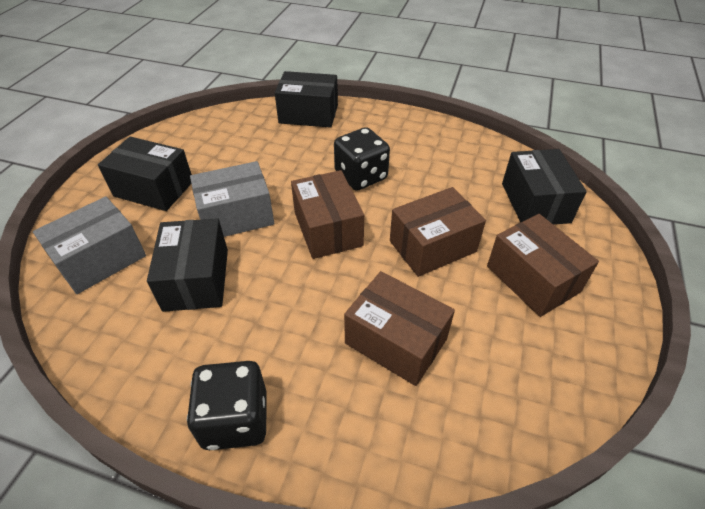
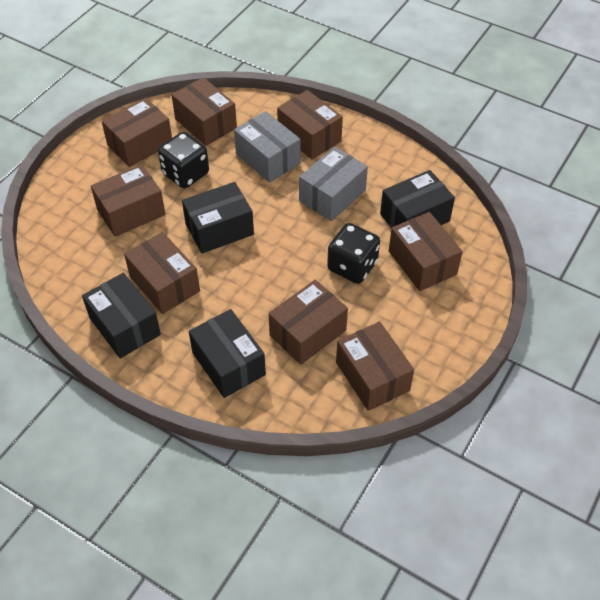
brown box: 4 -> 8

